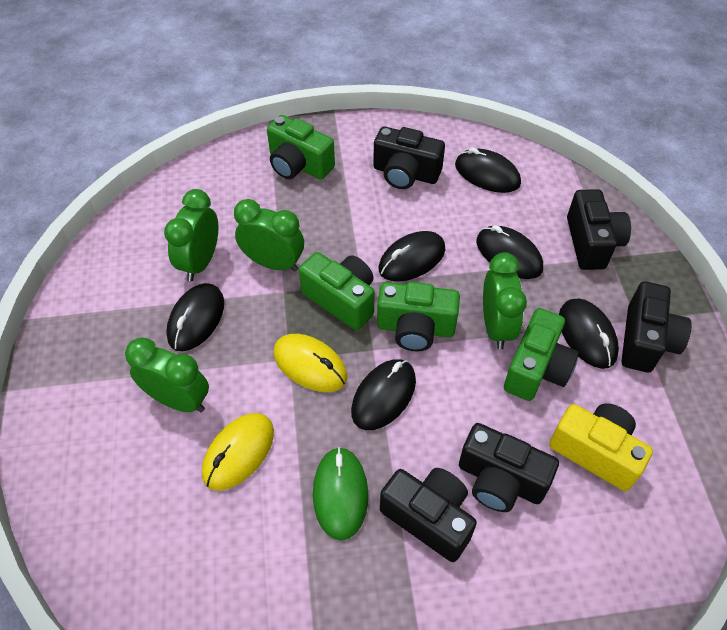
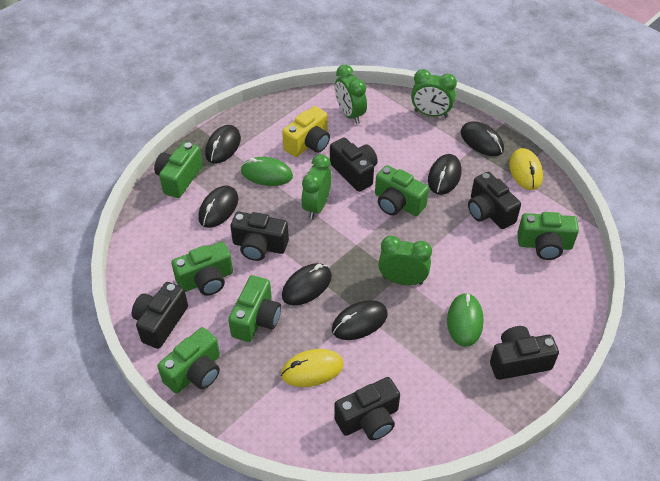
black camera: 5 -> 6
green camera: 4 -> 6
green mouse: 1 -> 2

